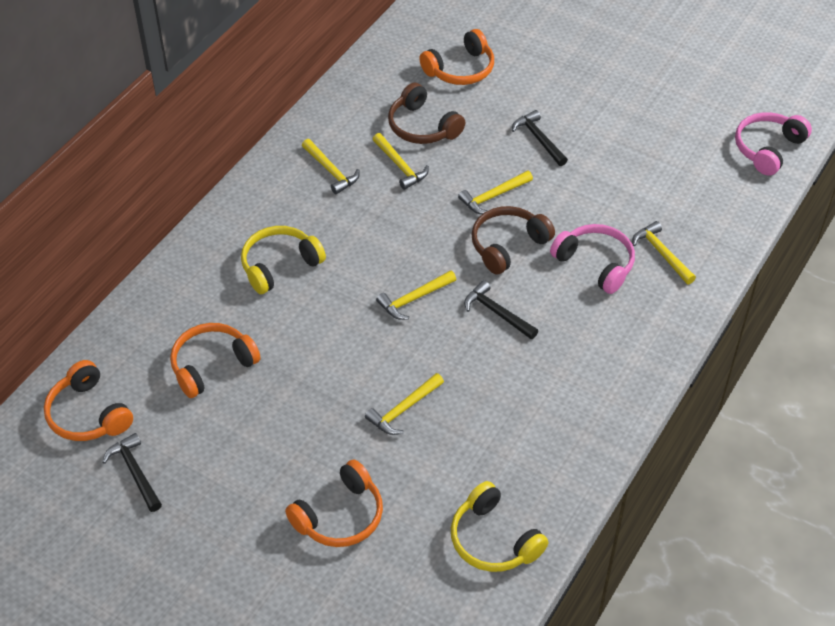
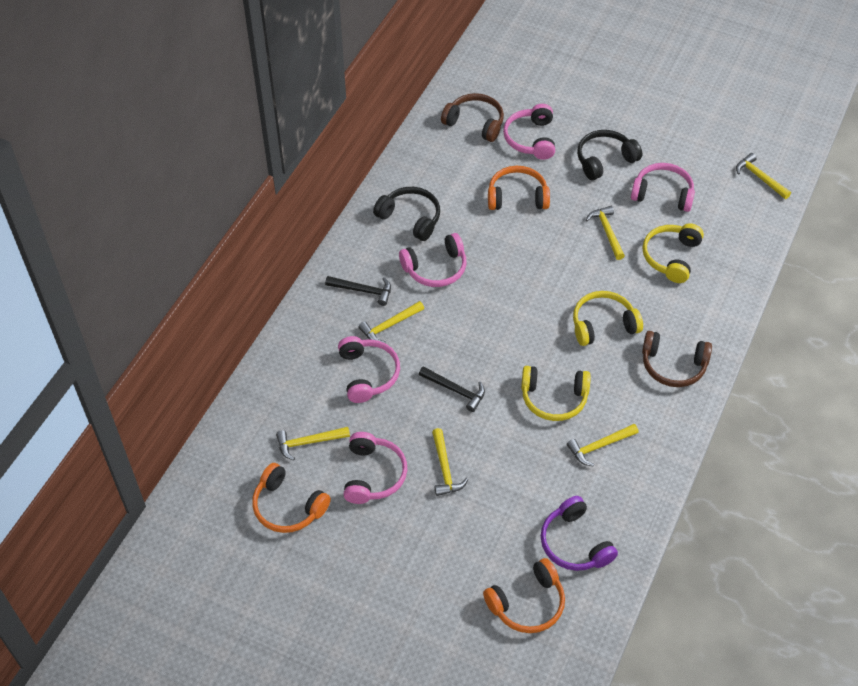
black hammer: 3 -> 2
black headphones: 0 -> 2
orange headphones: 4 -> 3
pink headphones: 2 -> 5
purple headphones: 0 -> 1
yellow headphones: 2 -> 3

